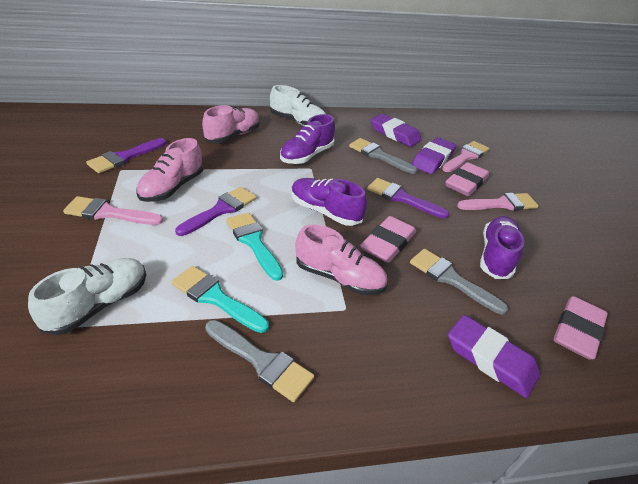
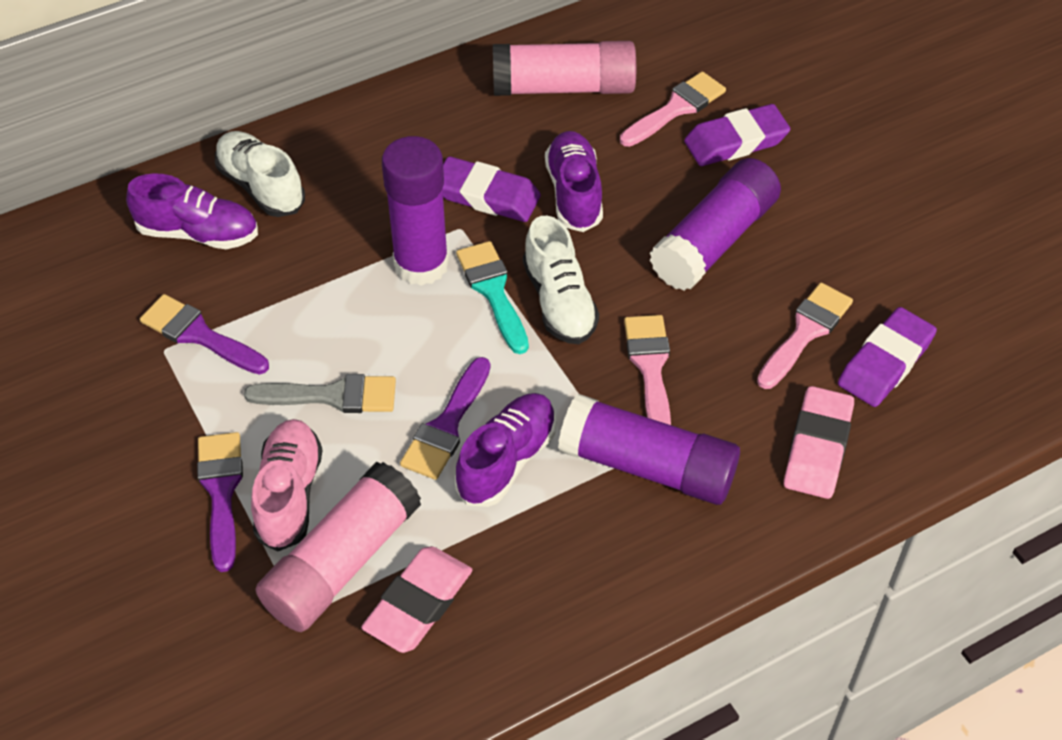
grey brush: 3 -> 1
pink eraser: 3 -> 2
pink glue stick: 0 -> 2
pink shoe: 3 -> 1
purple glue stick: 0 -> 3
turquoise brush: 2 -> 1

